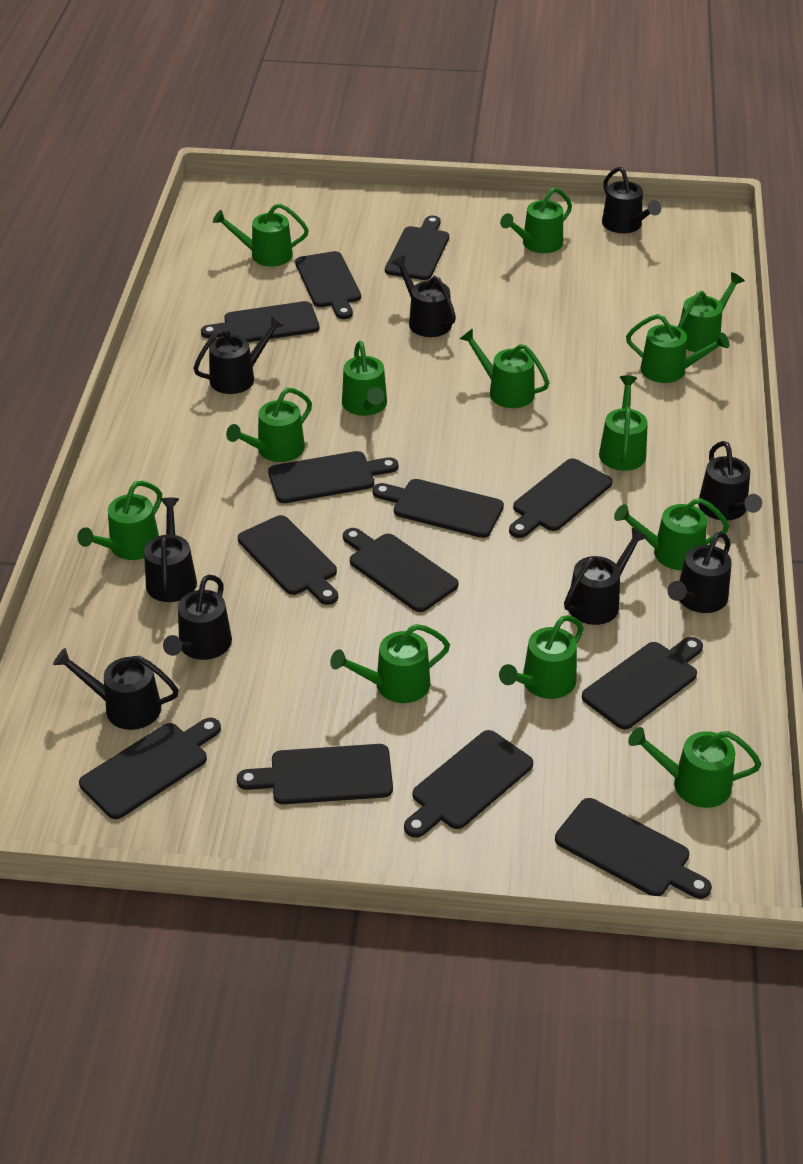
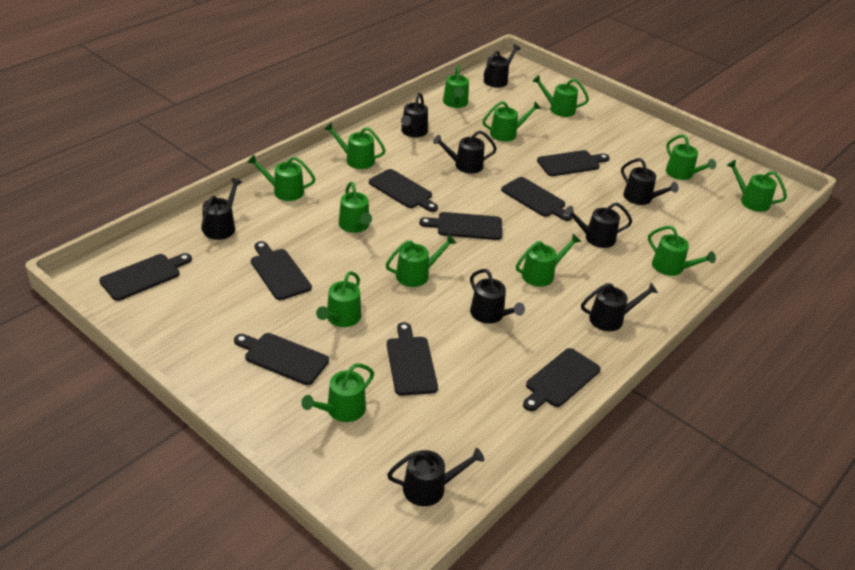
black cutting board: 13 -> 9

